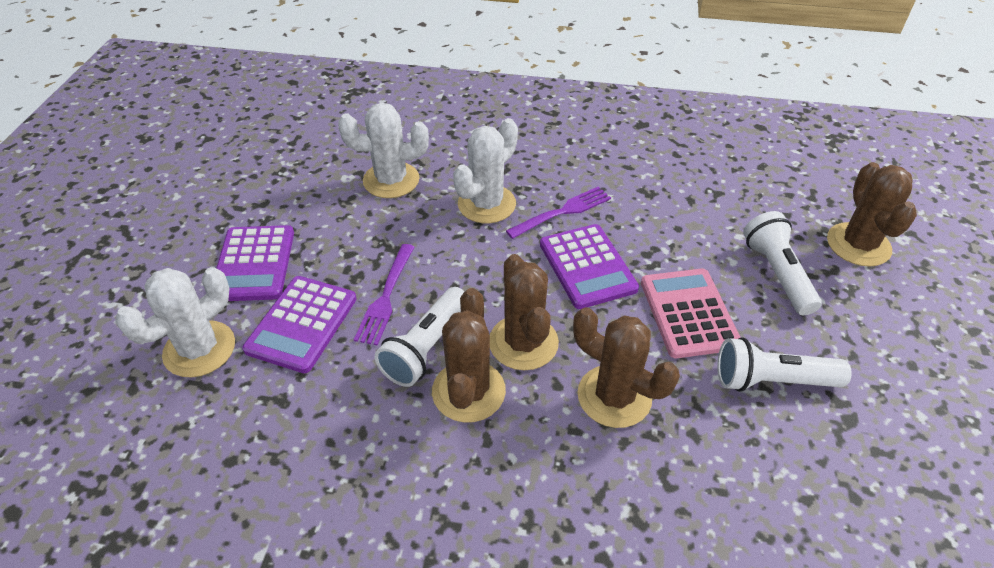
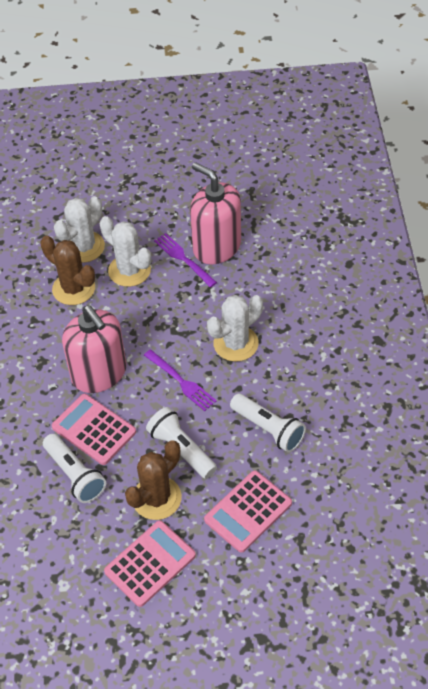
brown cactus: 4 -> 2
pink calculator: 1 -> 3
pink soap dispenser: 0 -> 2
purple calculator: 3 -> 0

